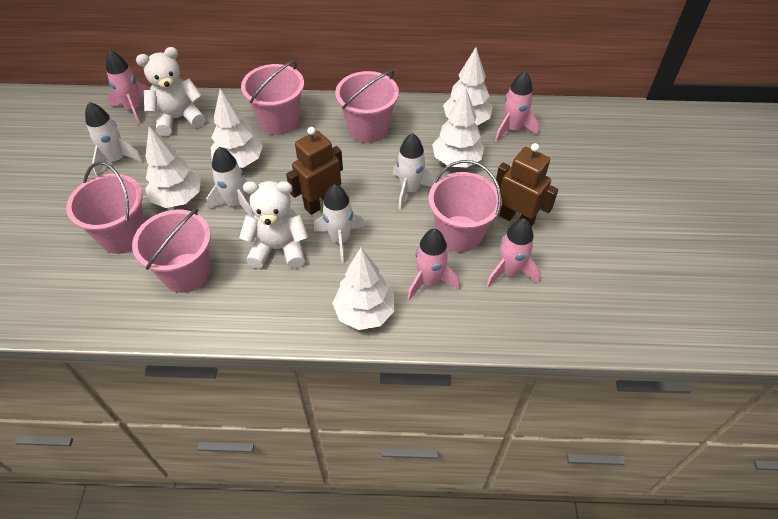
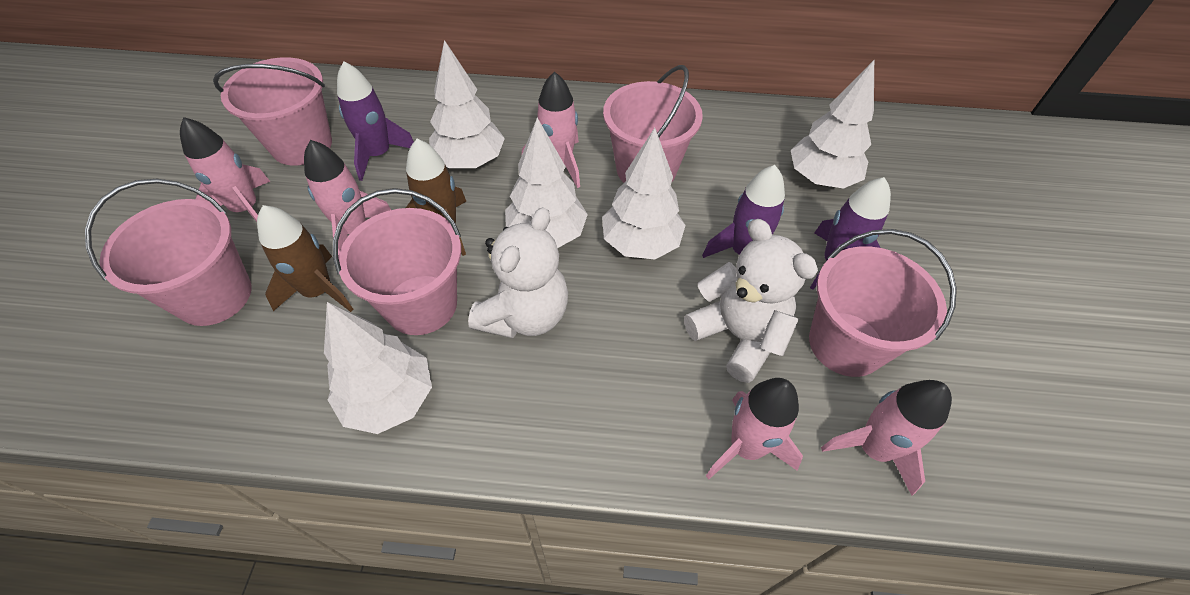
brown robot: 2 -> 0
brown rocket: 0 -> 2
pink rocket: 4 -> 5
purple rocket: 0 -> 3
white rocket: 4 -> 0

